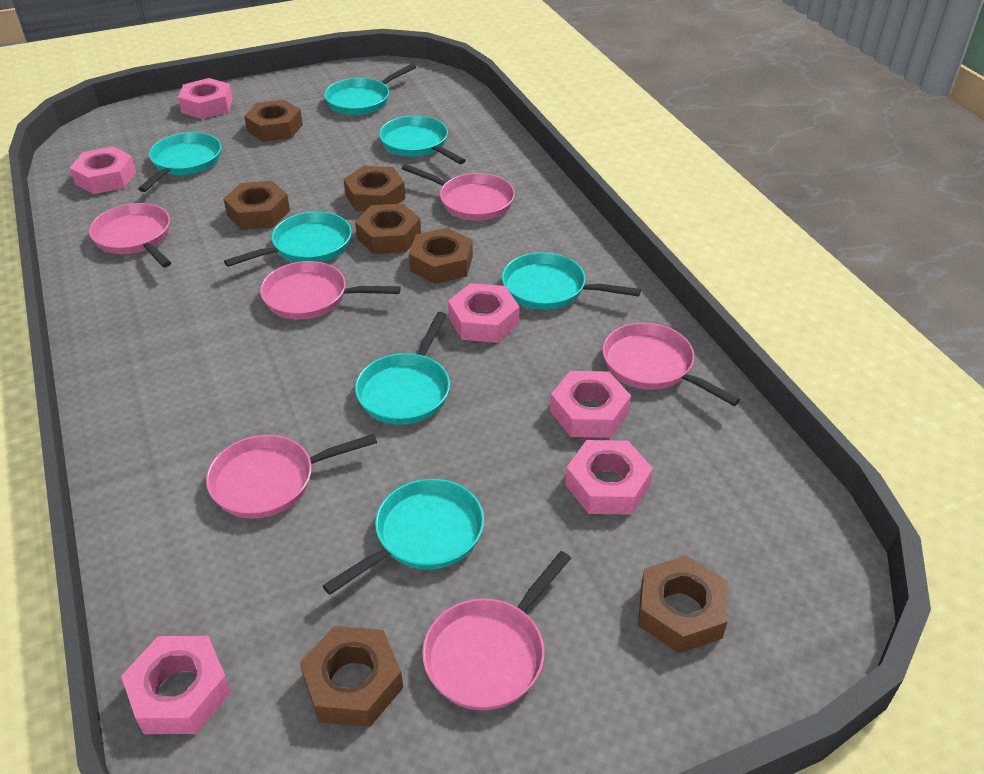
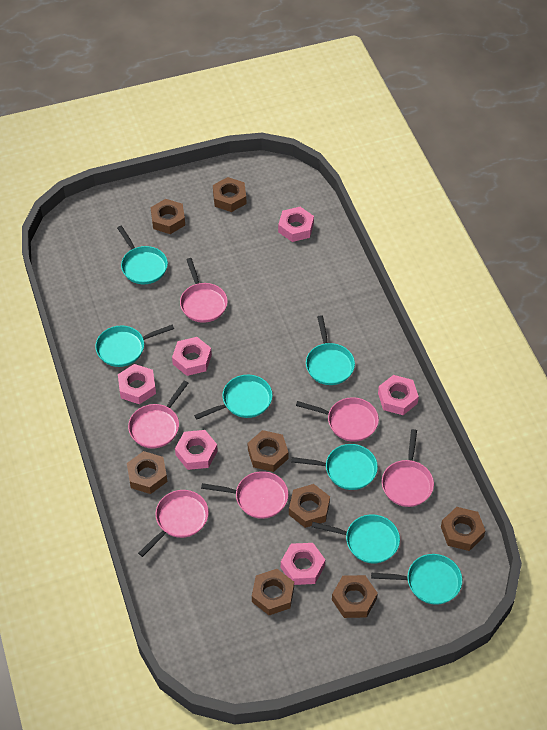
brown nut: 7 -> 8

